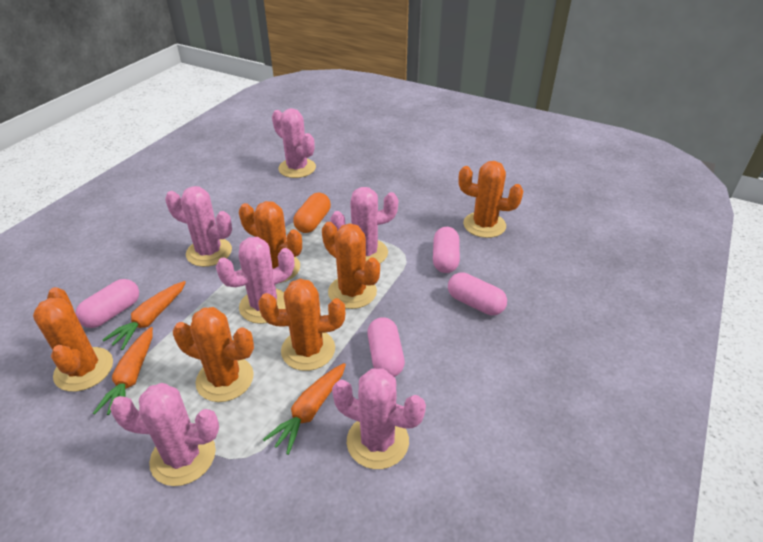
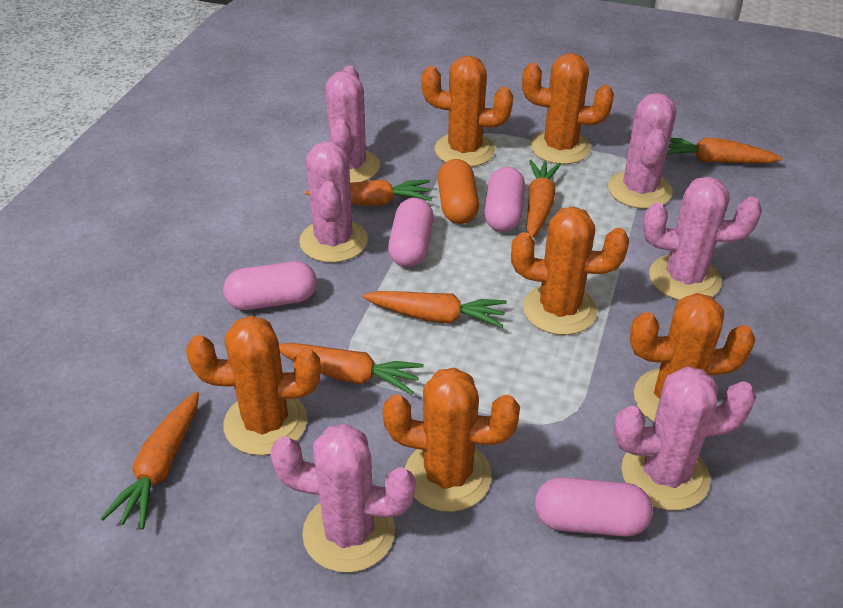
orange carrot: 3 -> 6

